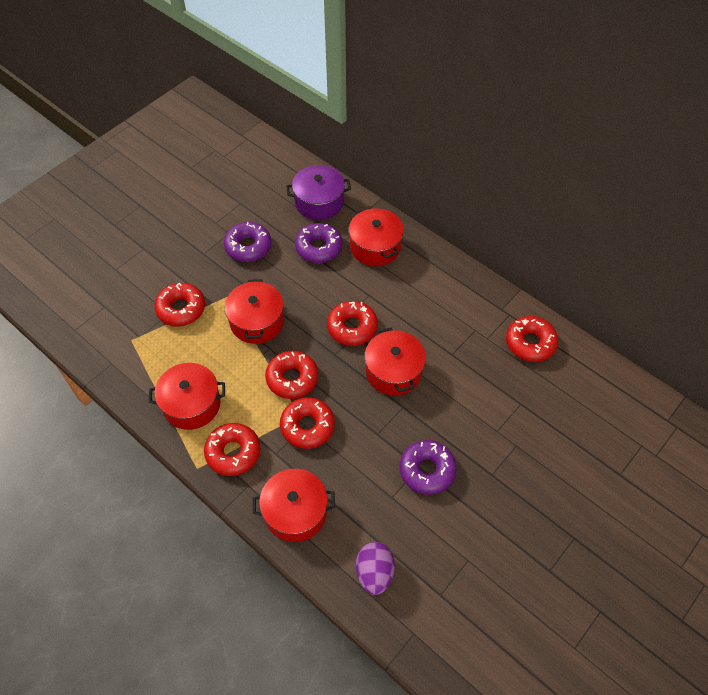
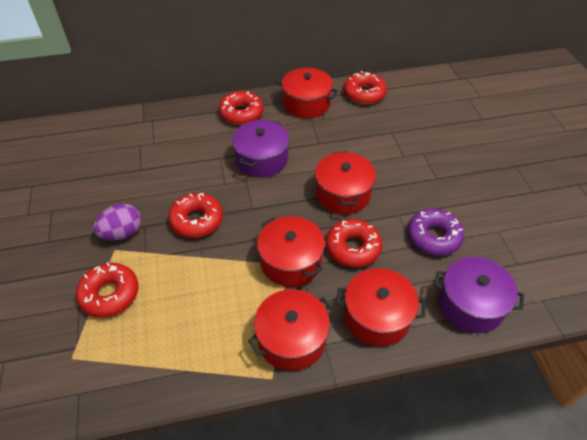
purple donut: 3 -> 1
purple pot: 1 -> 2
red donut: 6 -> 5

